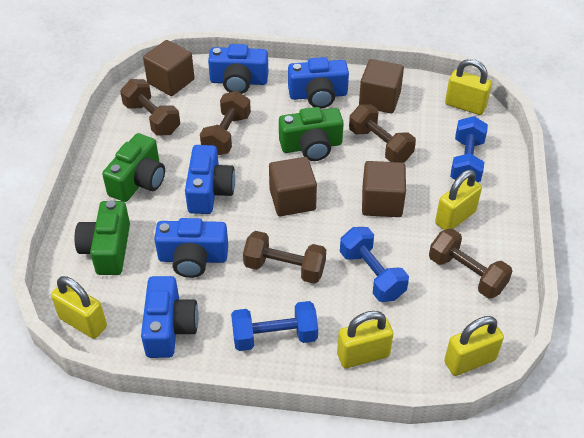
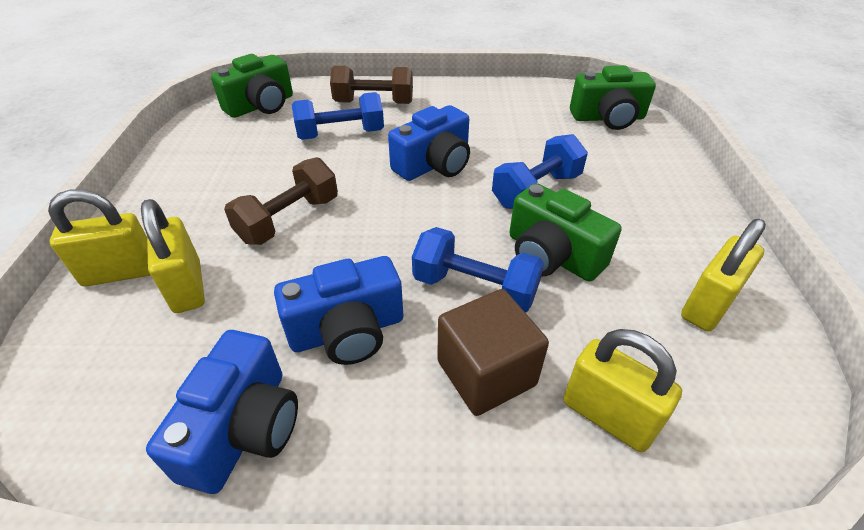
blue camera: 5 -> 3
brown cube: 4 -> 1
brown dumbbell: 5 -> 2
yellow padlock: 5 -> 4

